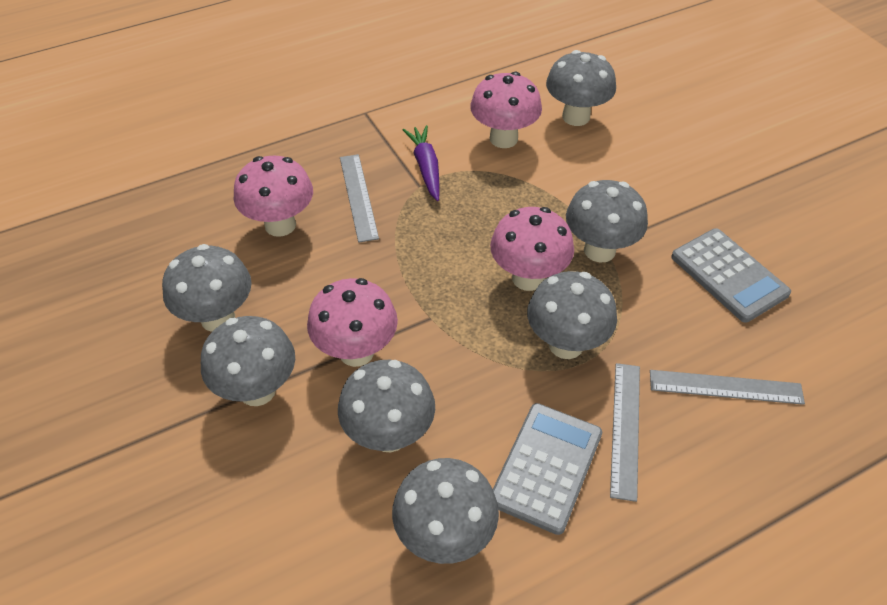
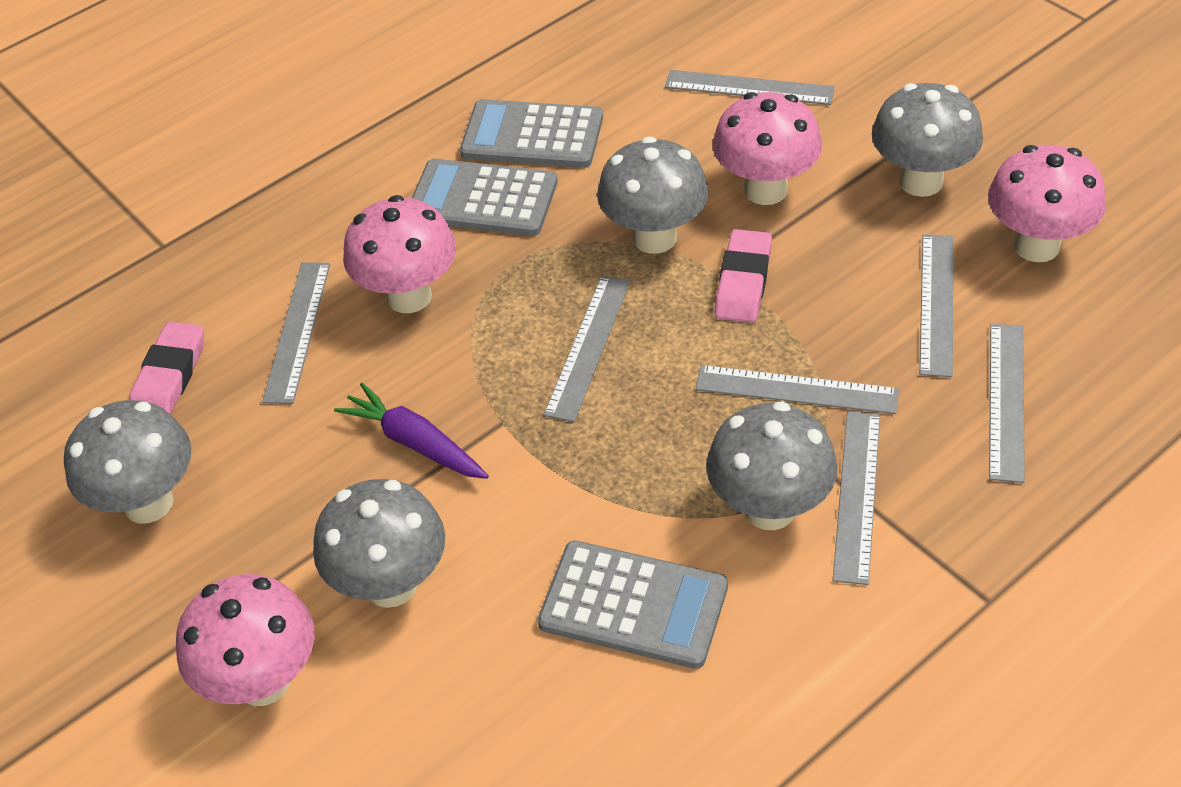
grey calculator: 2 -> 3
grey mushroom: 7 -> 5
grey ruler: 3 -> 7
pink eraser: 0 -> 2

